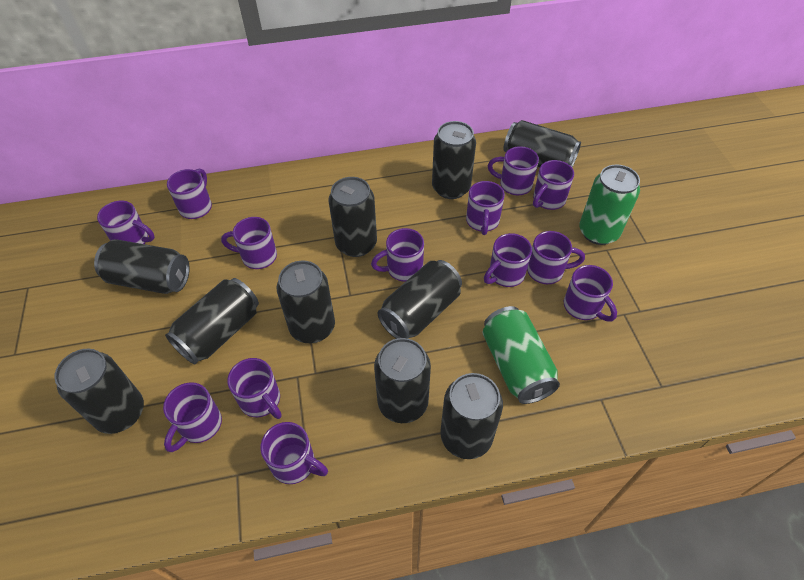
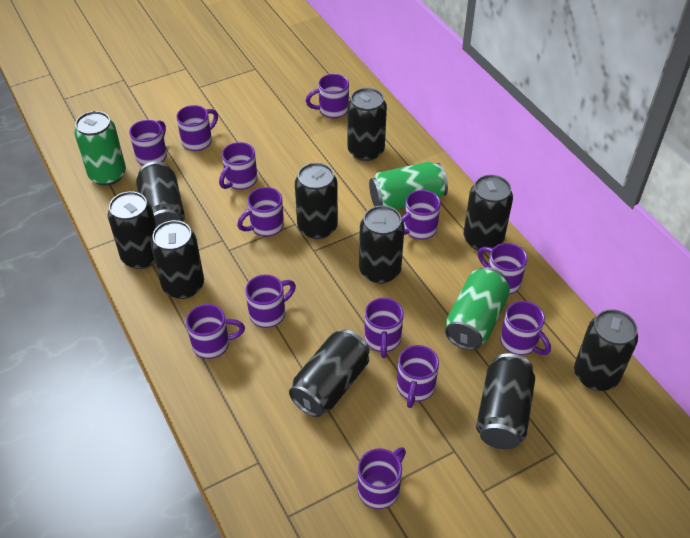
green can: 2 -> 3

